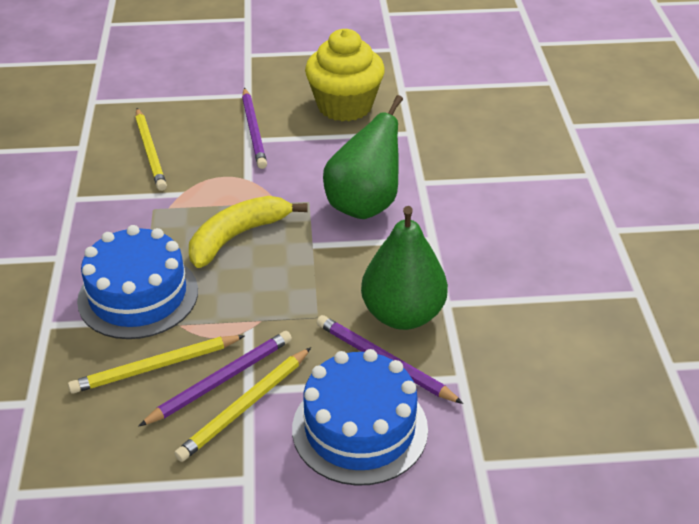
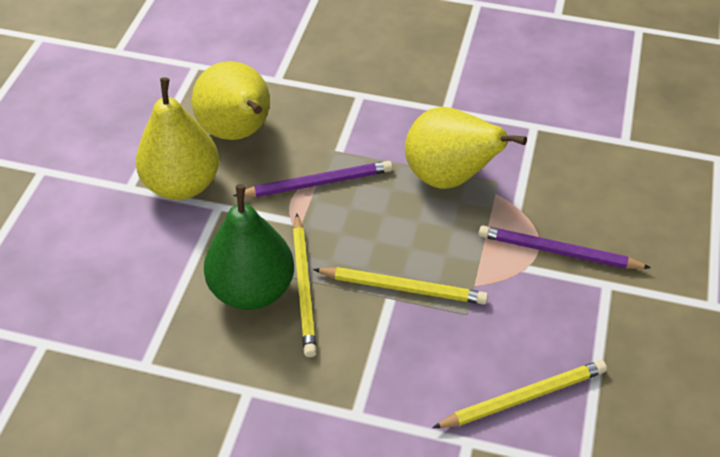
blue cake: 2 -> 0
green pear: 2 -> 1
purple pencil: 3 -> 2
yellow banana: 1 -> 0
yellow cupcake: 1 -> 0
yellow pear: 0 -> 3

